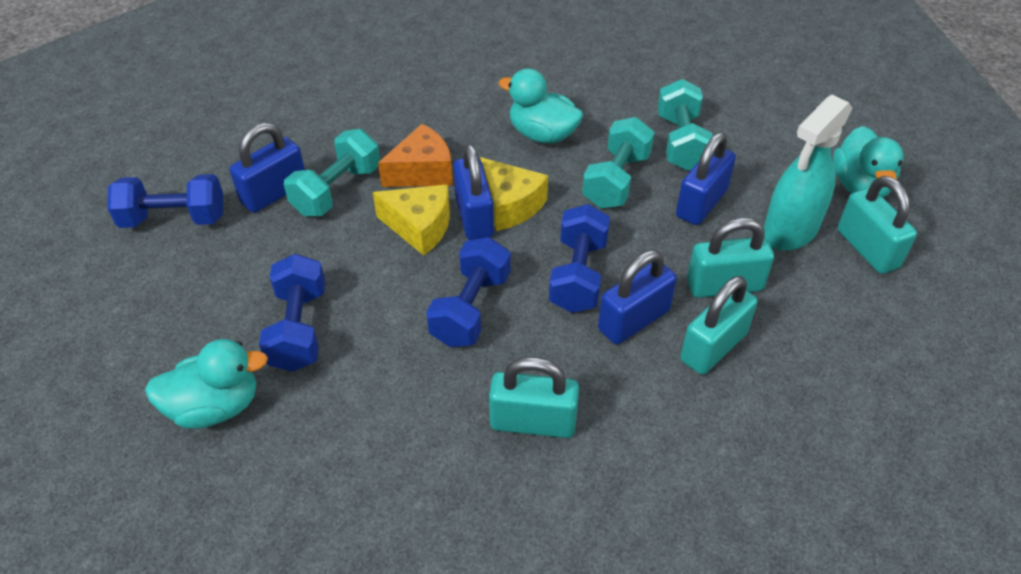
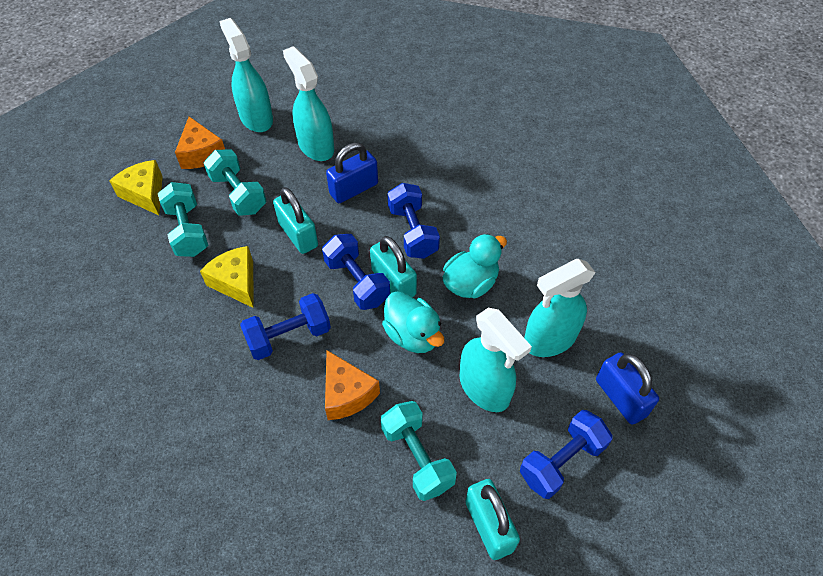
blue padlock: 4 -> 2
orange cheese: 1 -> 2
turquoise duck: 3 -> 2
turquoise padlock: 4 -> 3
turquoise spray bottle: 1 -> 4

